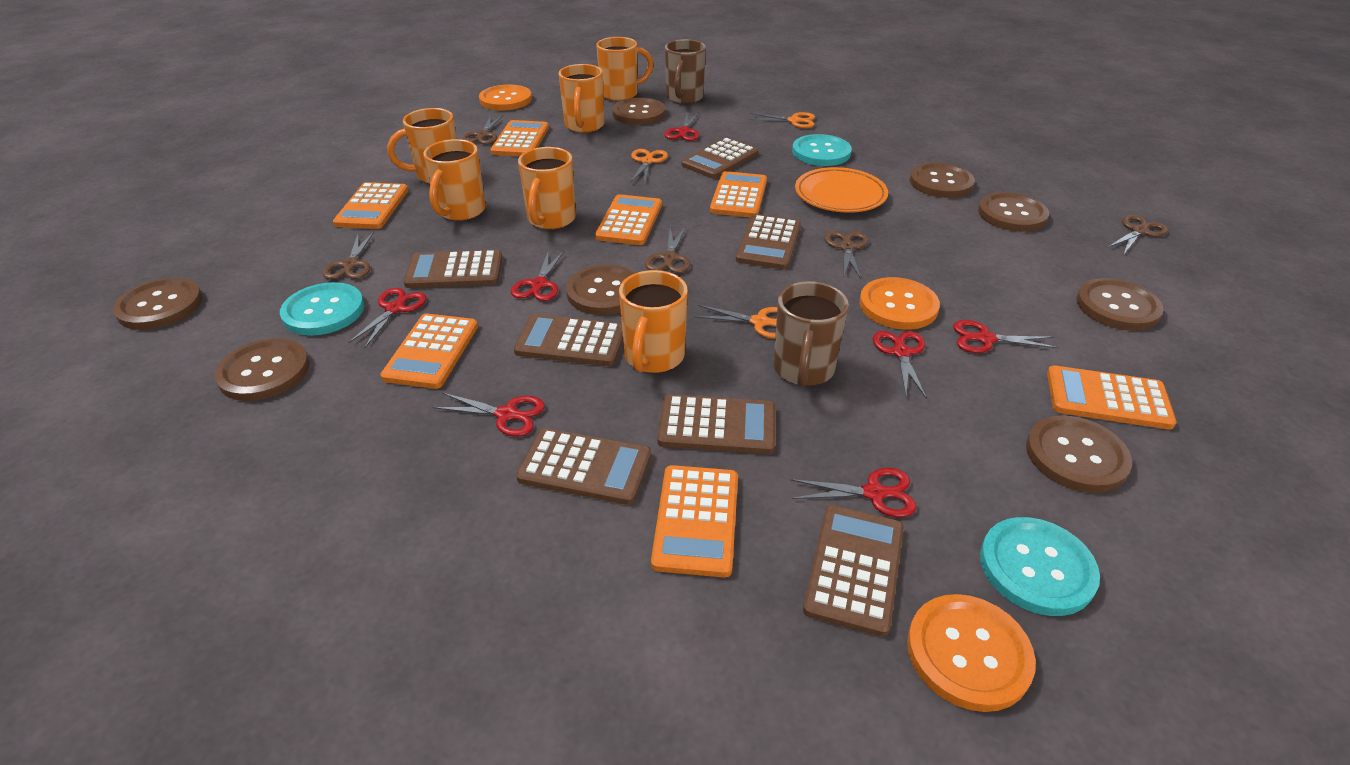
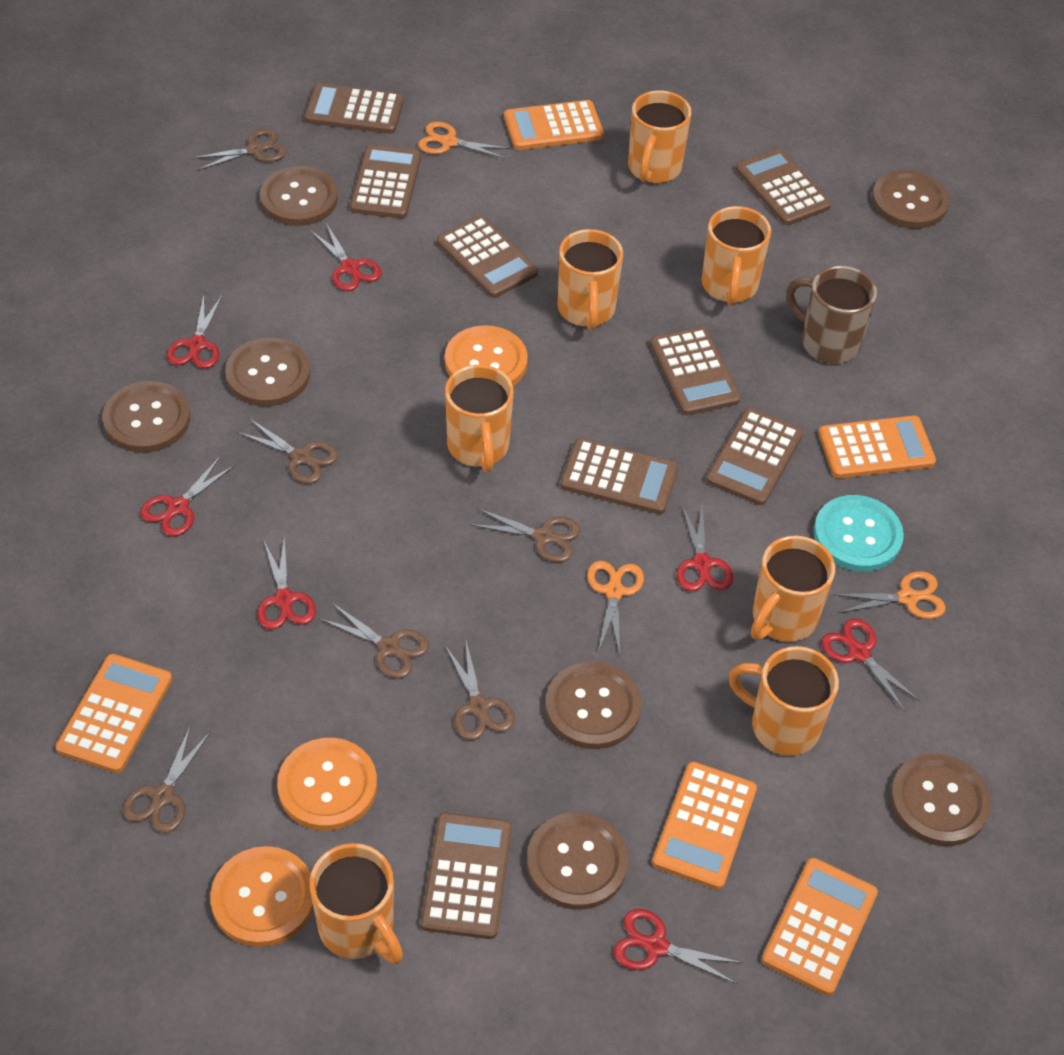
brown button: 8 -> 7
brown calculator: 7 -> 8
brown mug: 2 -> 1
brown scissors: 5 -> 6
orange calculator: 7 -> 5
orange mug: 6 -> 7
orange plate: 1 -> 0
turquoise button: 3 -> 1

